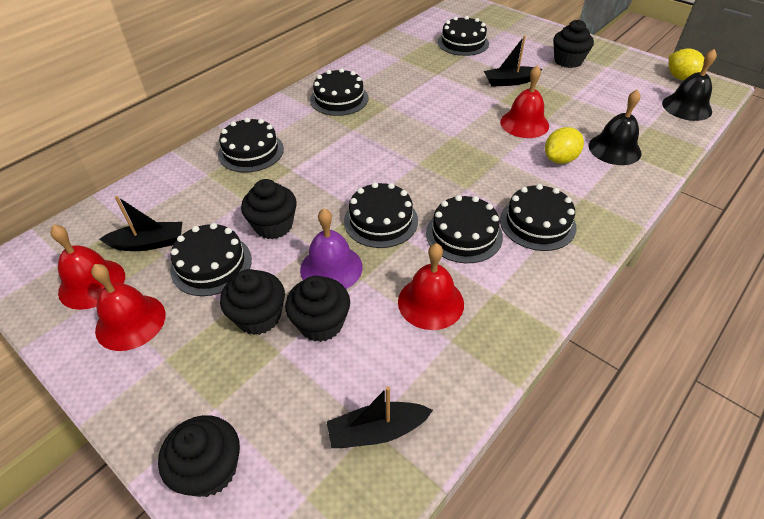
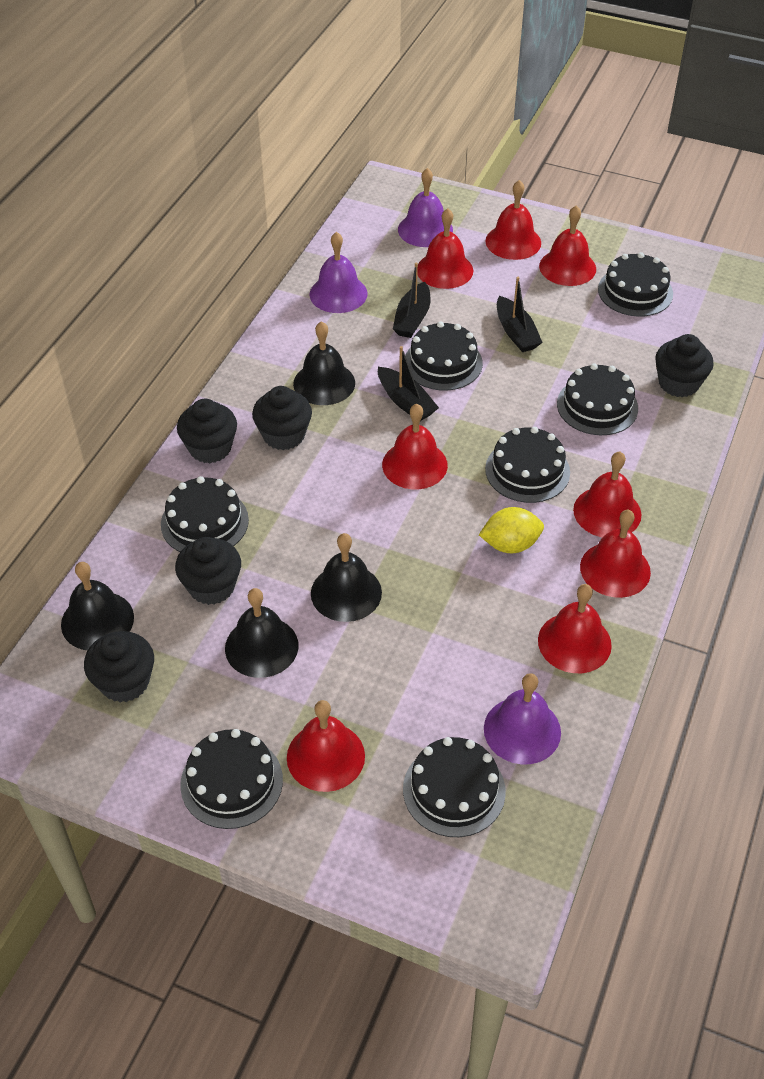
black bell: 2 -> 4
purple bell: 1 -> 3
red bell: 4 -> 8
yellow lemon: 2 -> 1

